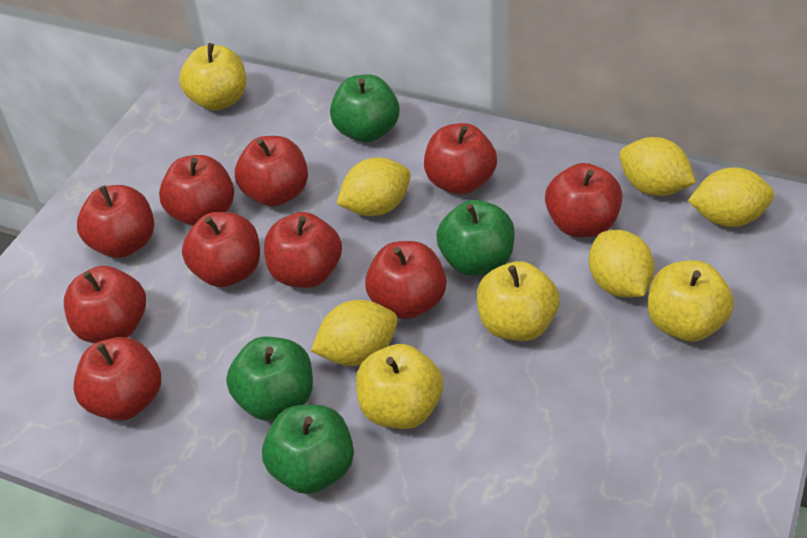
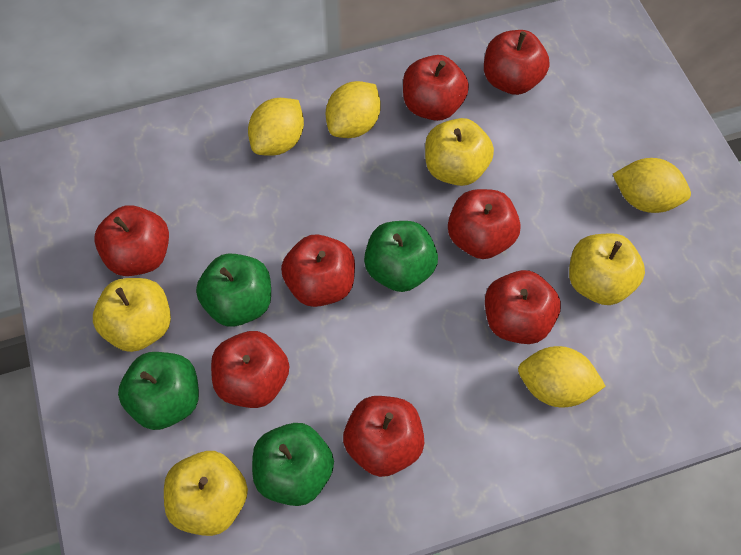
red apple: 10 -> 8
yellow lemon: 5 -> 4

